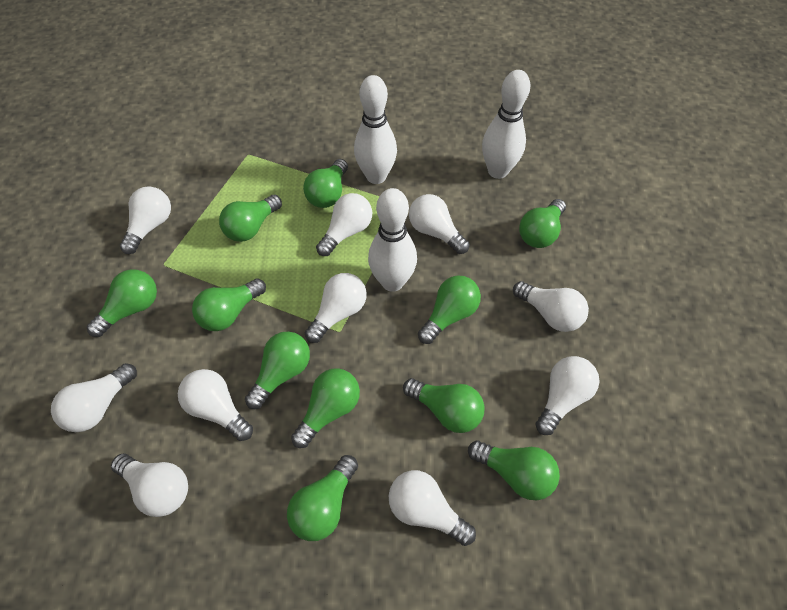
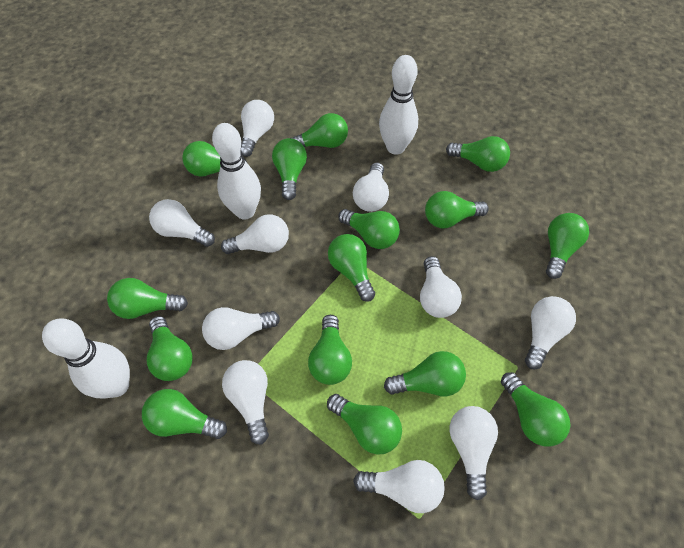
green light bulb: 11 -> 15

